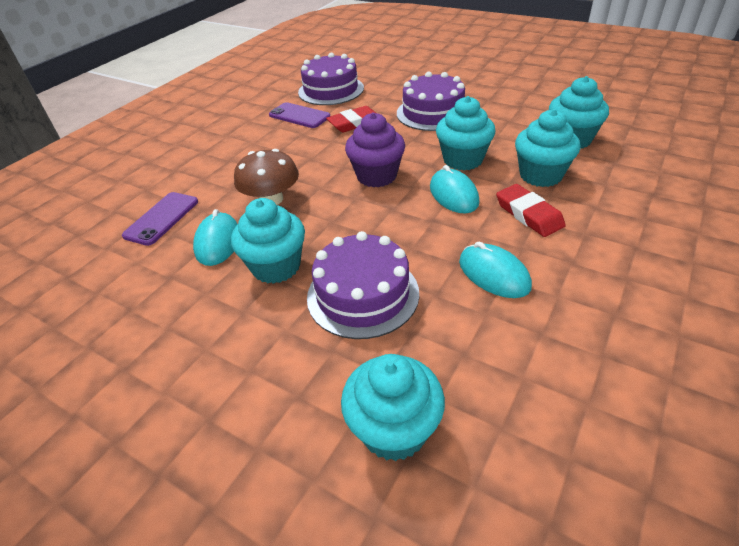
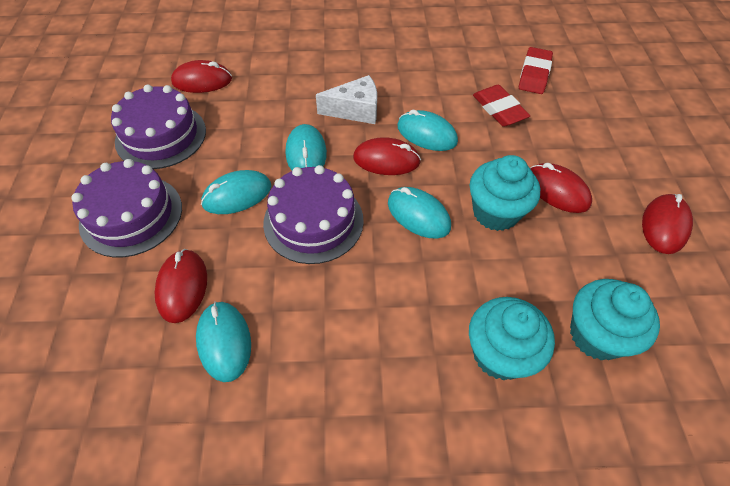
brown mushroom: 1 -> 0
purple cupcake: 1 -> 0
purple phone: 2 -> 0
red mouse: 0 -> 5
turquoise cupcake: 5 -> 3
turquoise mouse: 3 -> 5
white cheese: 0 -> 1

